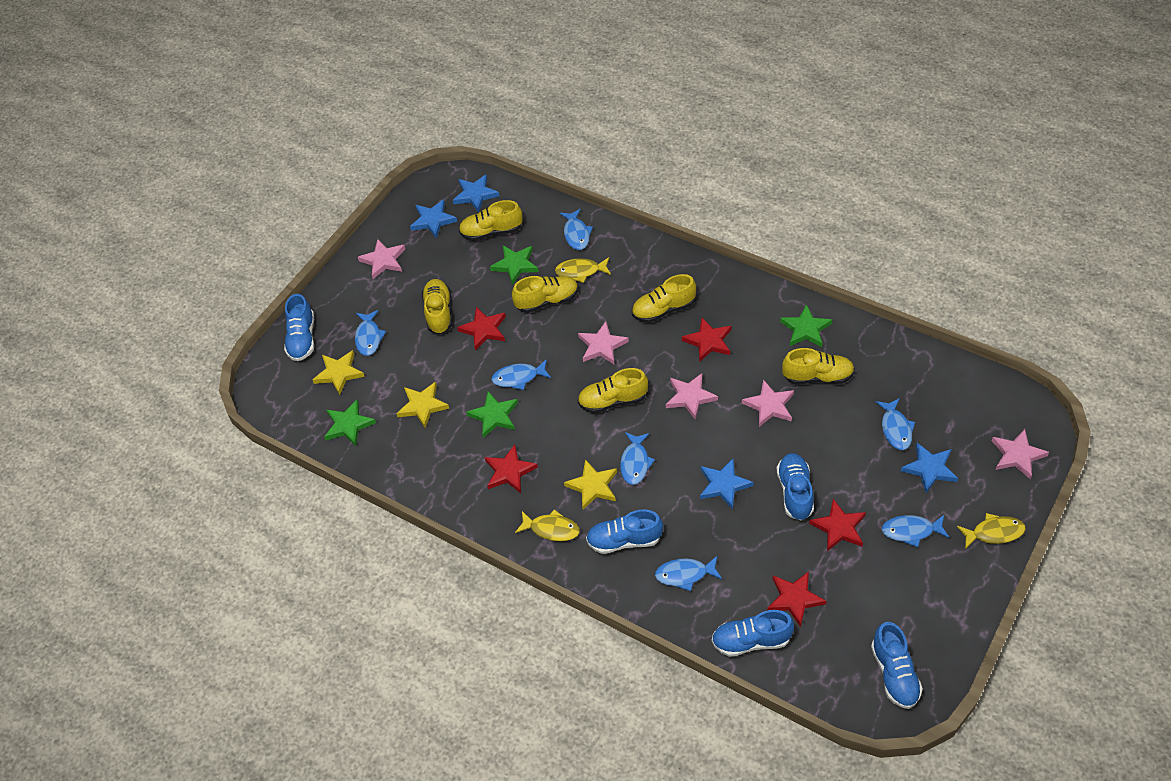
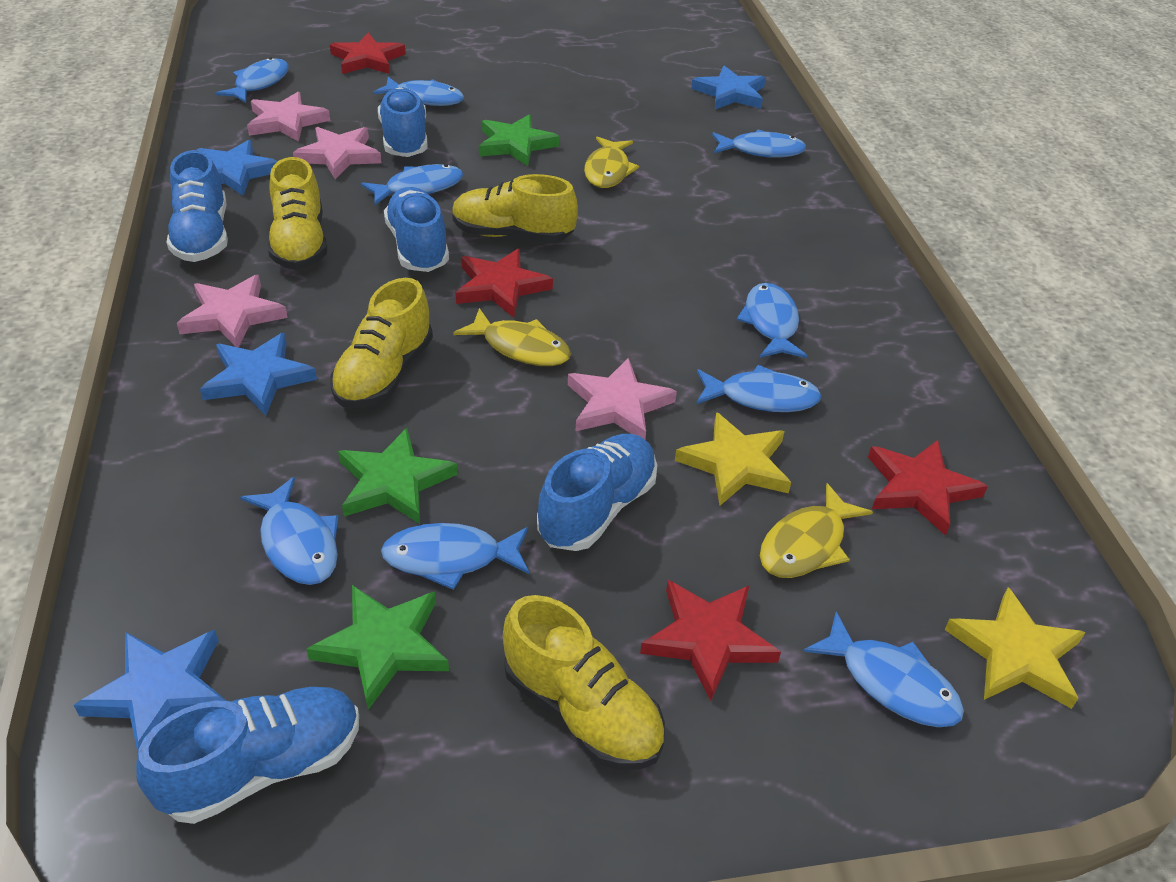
blue fish: 7 -> 9
green star: 4 -> 3
pink star: 5 -> 4
red star: 5 -> 4
yellow shoe: 6 -> 4
yellow star: 3 -> 2

